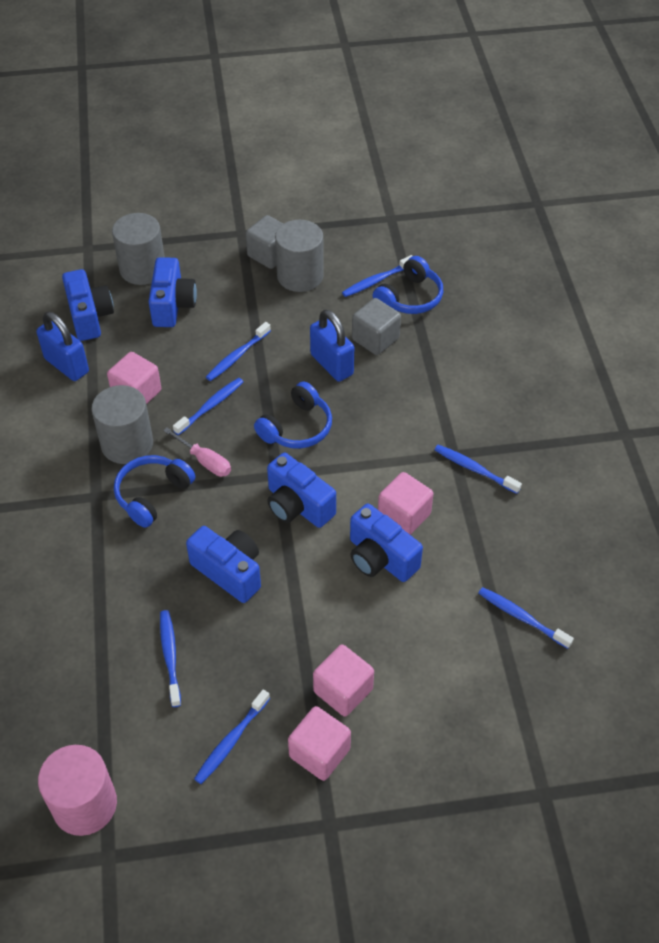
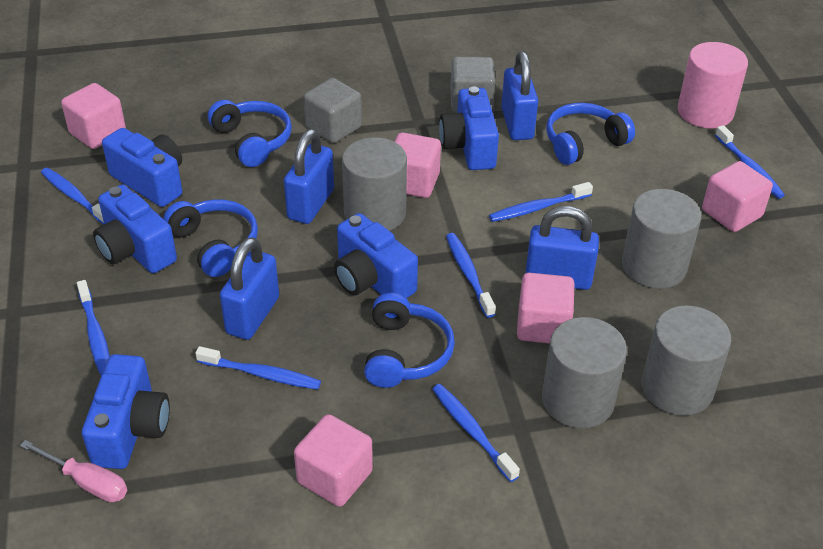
blue headphones: 3 -> 4
blue padlock: 2 -> 4
grey cylinder: 3 -> 4
pink cube: 4 -> 5

